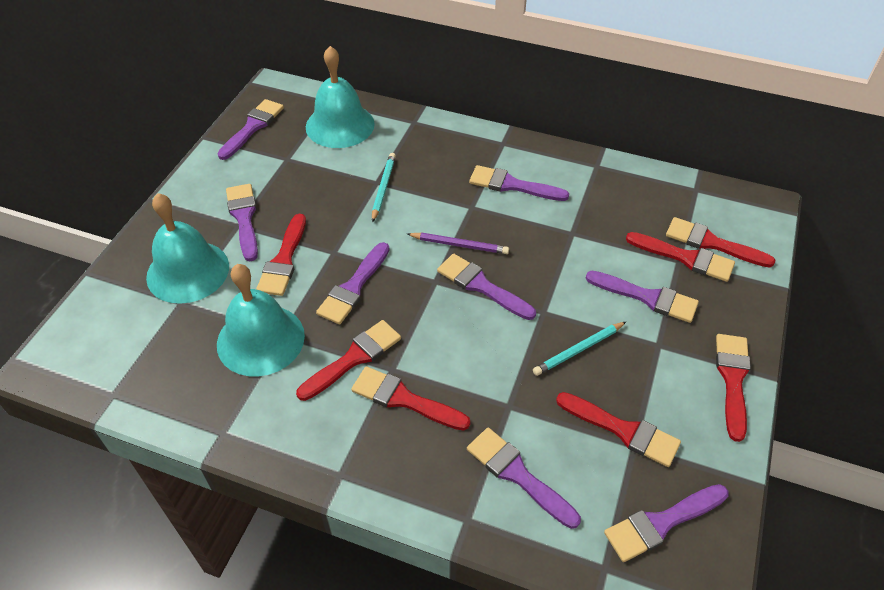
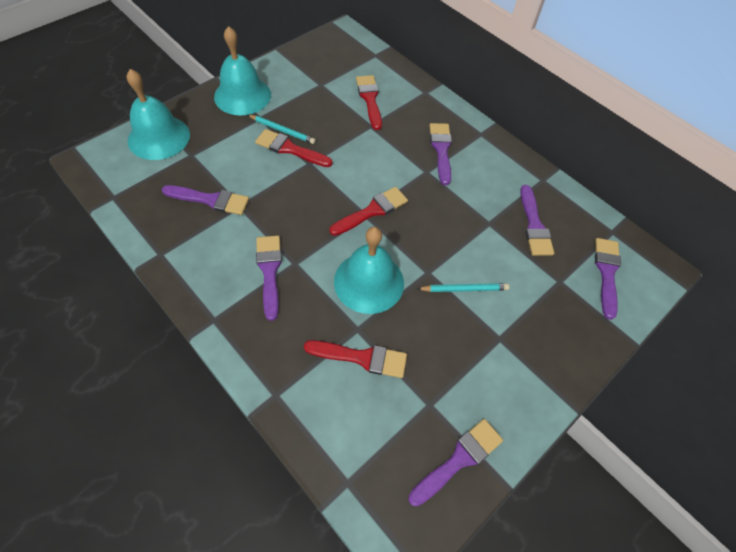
purple brush: 8 -> 6
purple pencil: 1 -> 0
red brush: 7 -> 4

